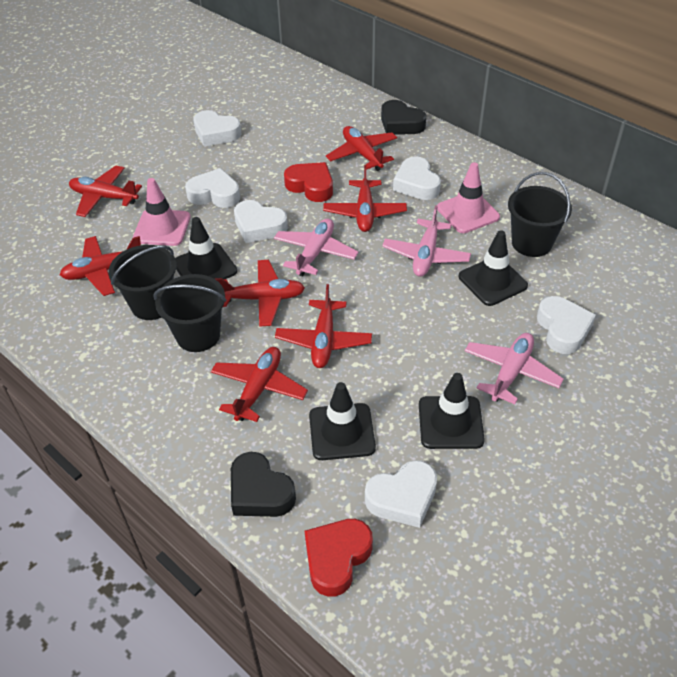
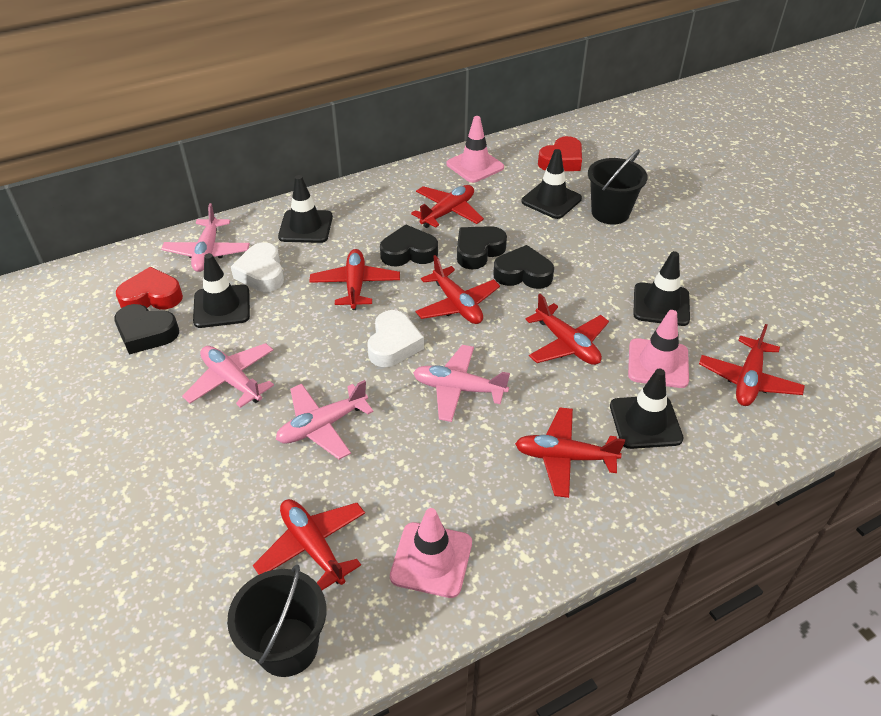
black bucket: 3 -> 2
black heart: 2 -> 4
black traffic cone: 4 -> 5
pink plane: 3 -> 4
pink traffic cone: 2 -> 3
white heart: 6 -> 2

